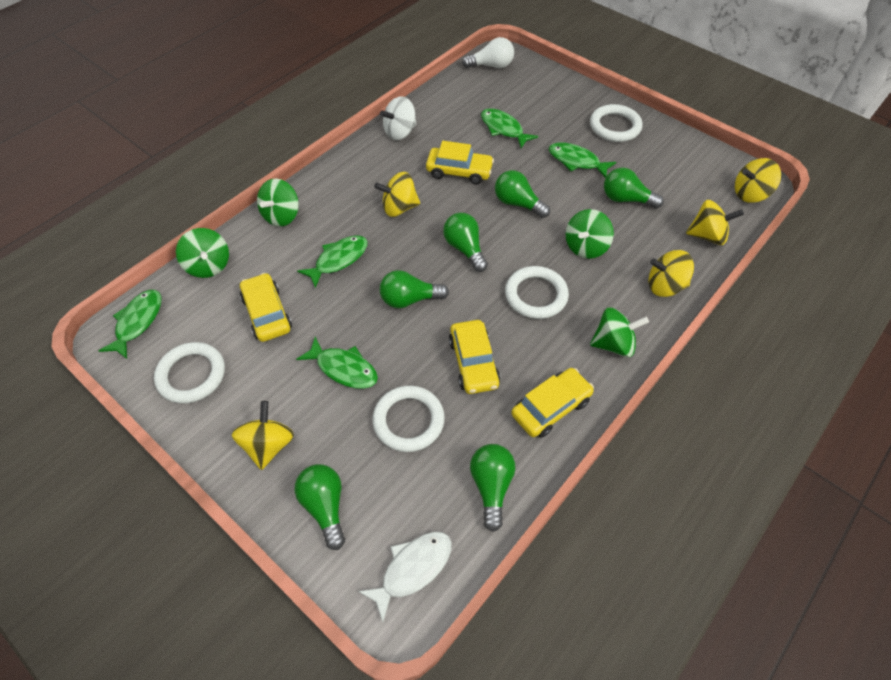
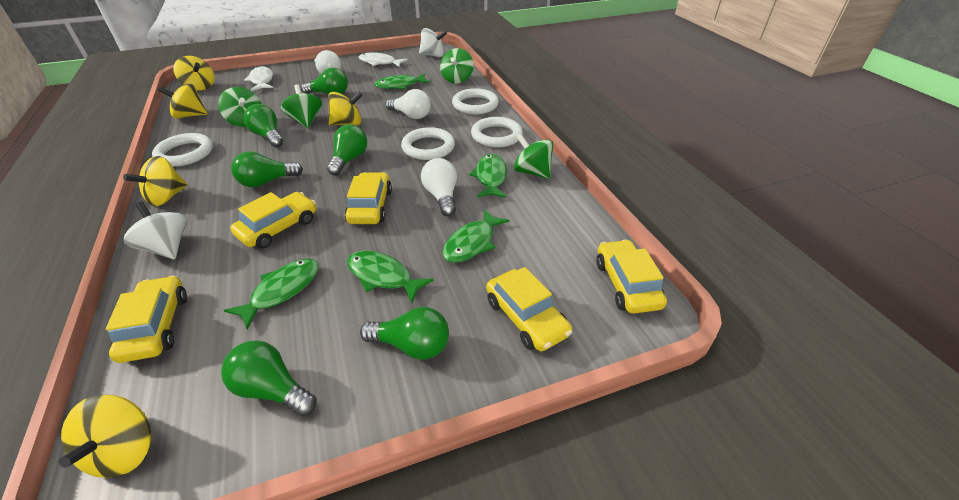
white fish: 1 -> 2
white light bulb: 1 -> 3
white spinning top: 1 -> 2
yellow car: 4 -> 5

